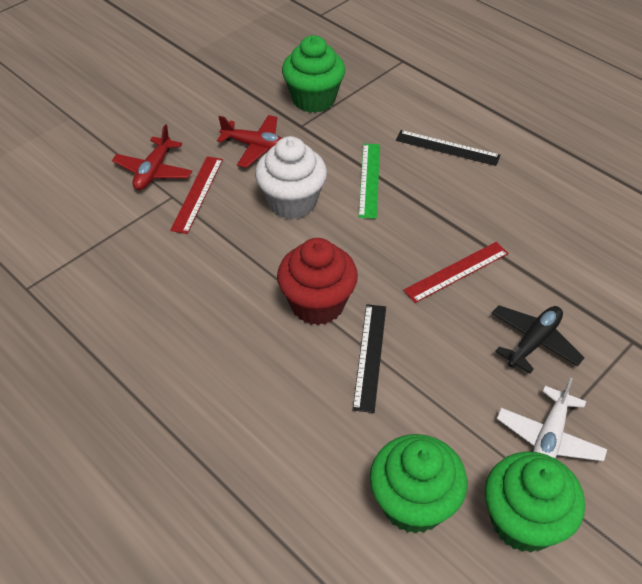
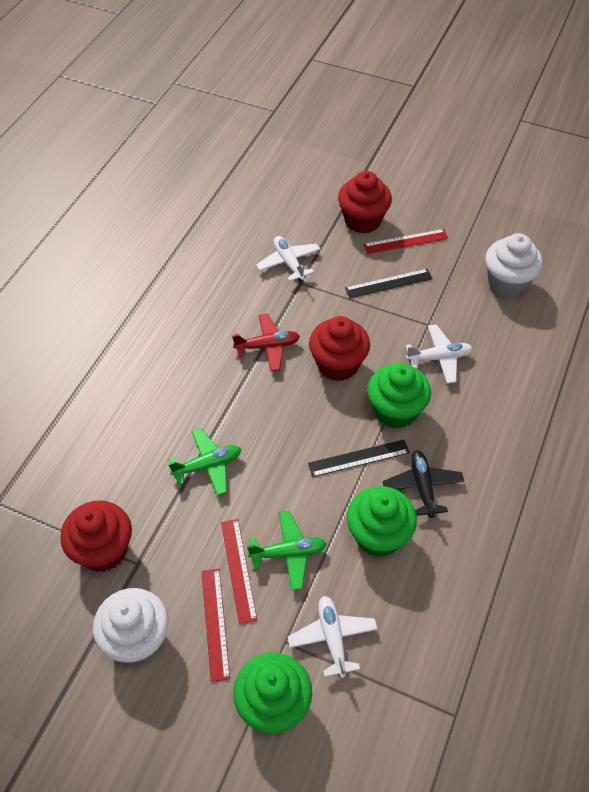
green plane: 0 -> 2
green ruler: 1 -> 0
red cupcake: 1 -> 3
red plane: 2 -> 1
red ruler: 2 -> 3
white cupcake: 1 -> 2
white plane: 1 -> 3

